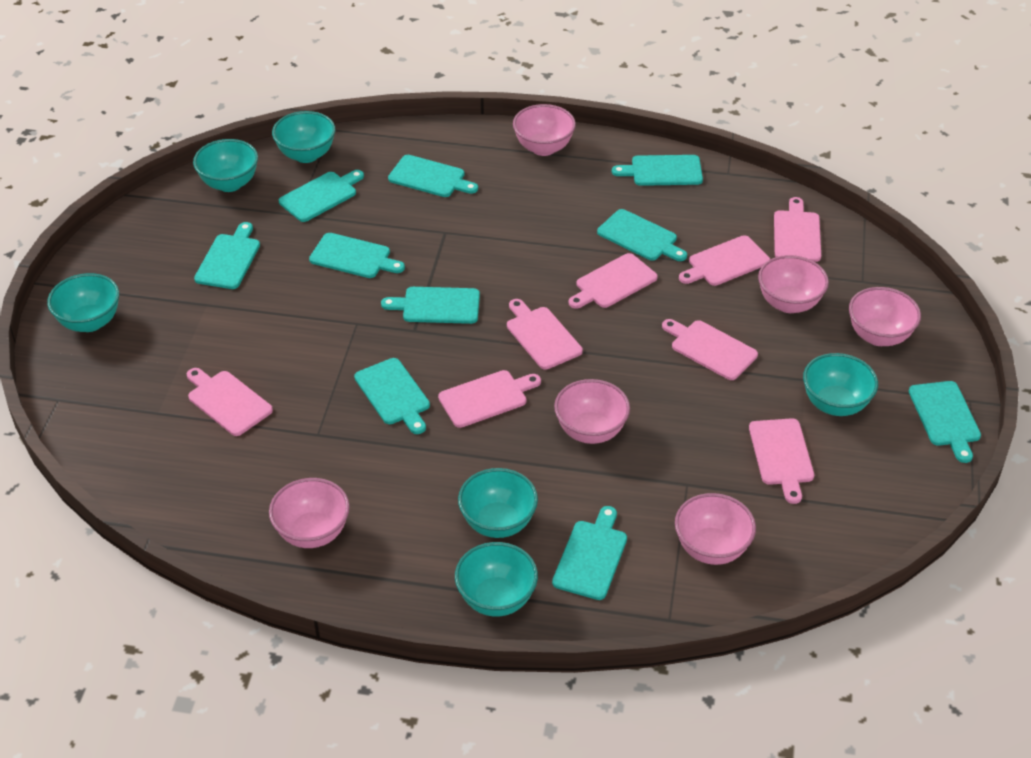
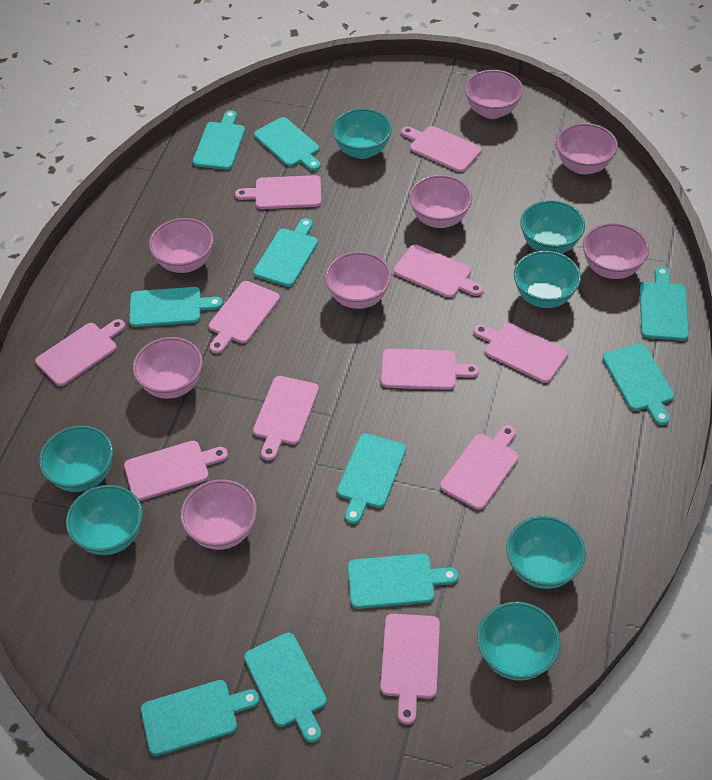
pink bowl: 6 -> 8
pink cutting board: 8 -> 11
turquoise bowl: 6 -> 7

